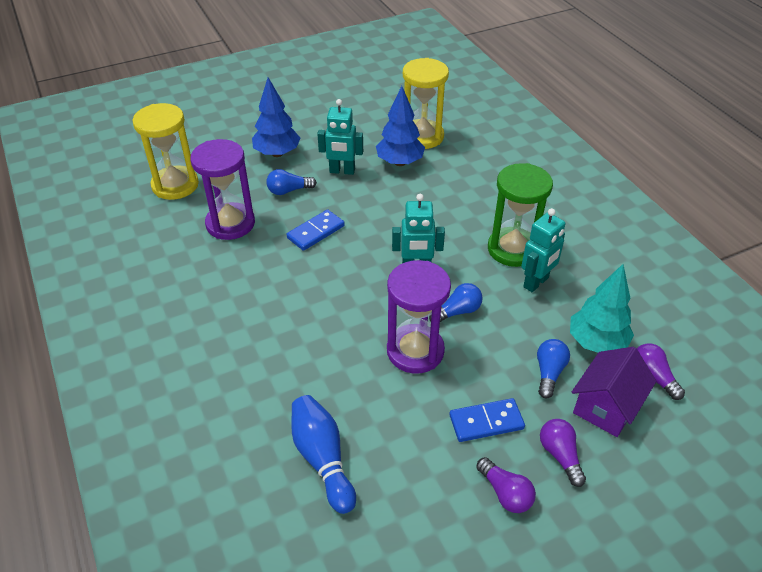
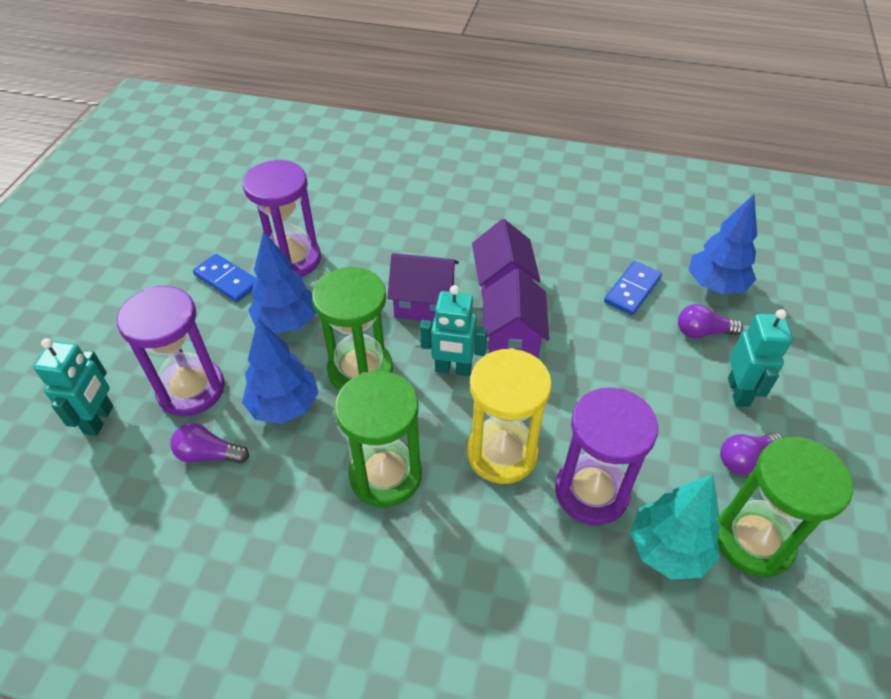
blue bowling pin: 1 -> 0
blue light bulb: 3 -> 0
blue tree: 2 -> 3
green hourglass: 1 -> 3
purple hourglass: 2 -> 3
purple house: 1 -> 3
yellow hourglass: 2 -> 1

